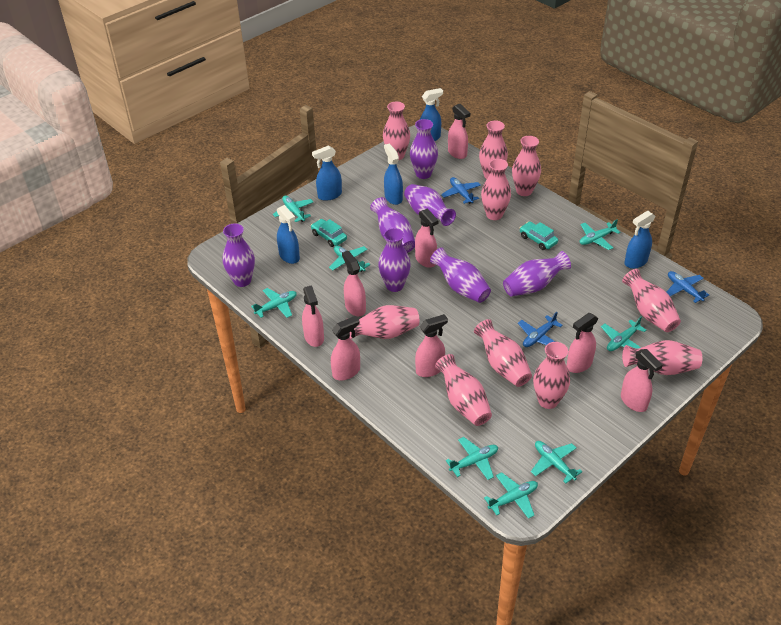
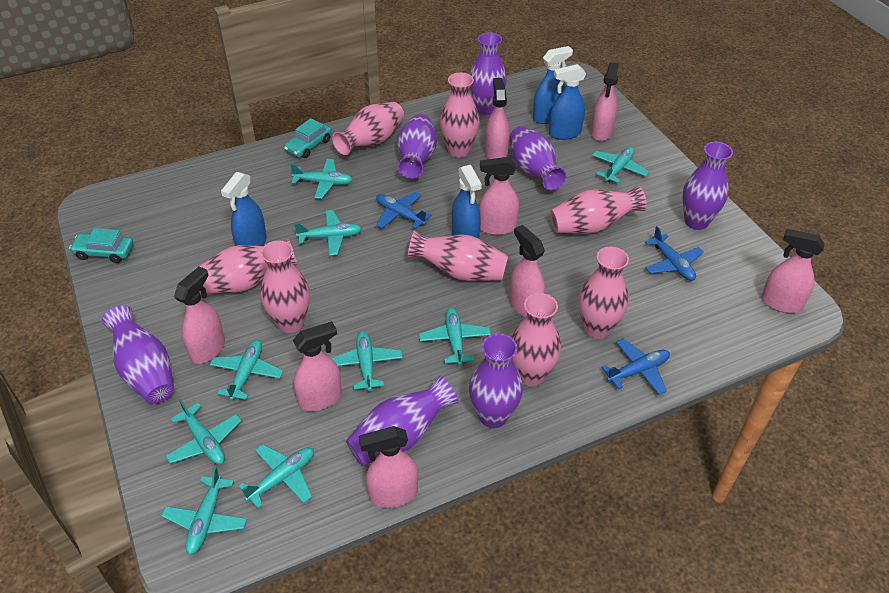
blue spray bottle: 5 -> 4
pink vase: 10 -> 8
turquoise plane: 8 -> 9

